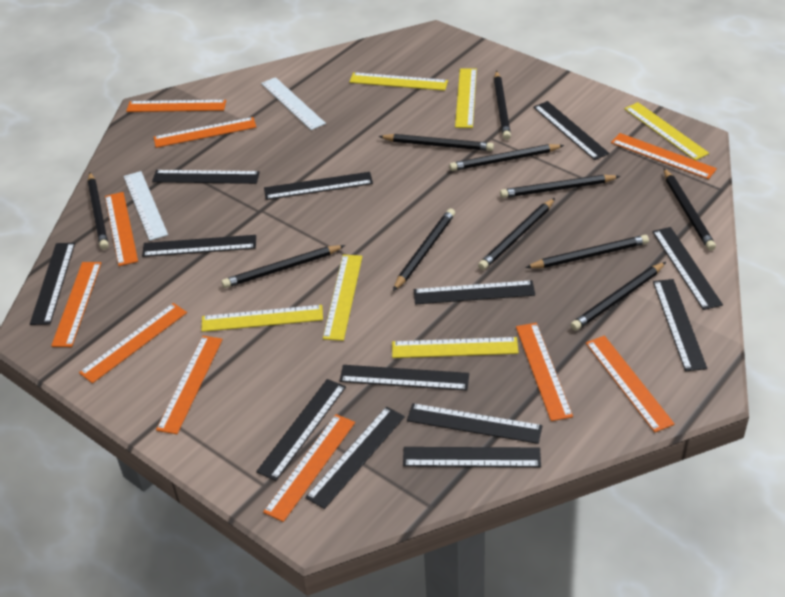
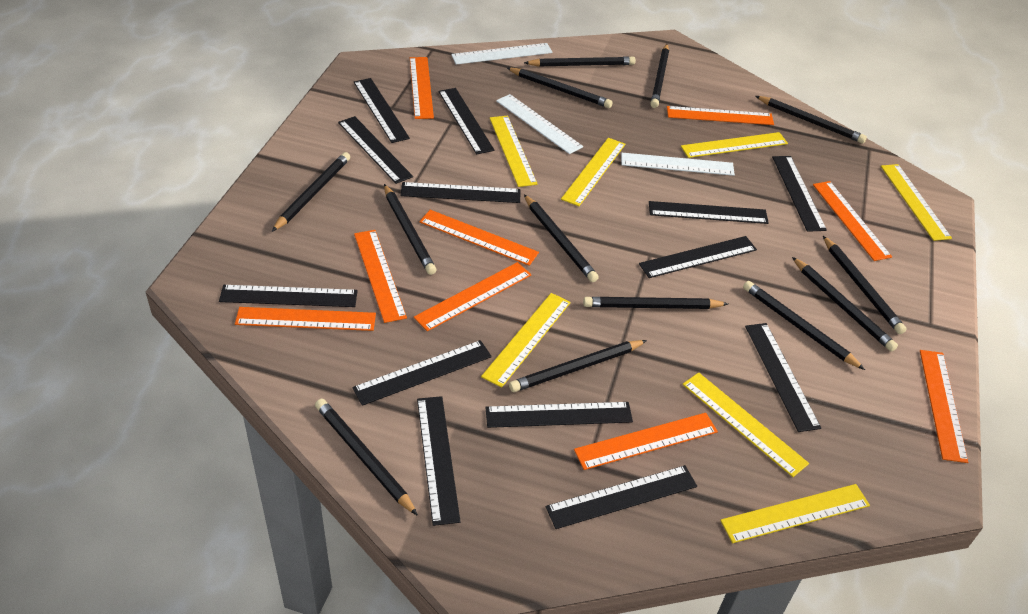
black pencil: 11 -> 13
orange ruler: 10 -> 9
white ruler: 2 -> 3
yellow ruler: 6 -> 7

